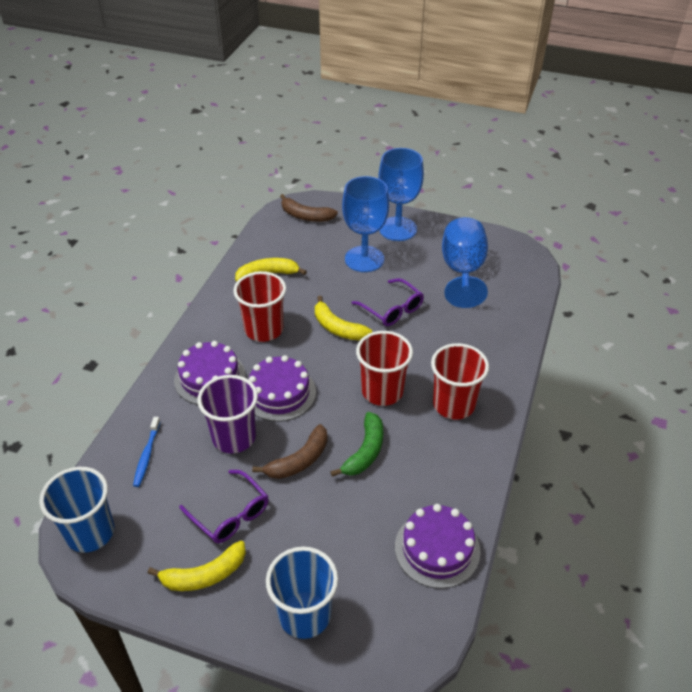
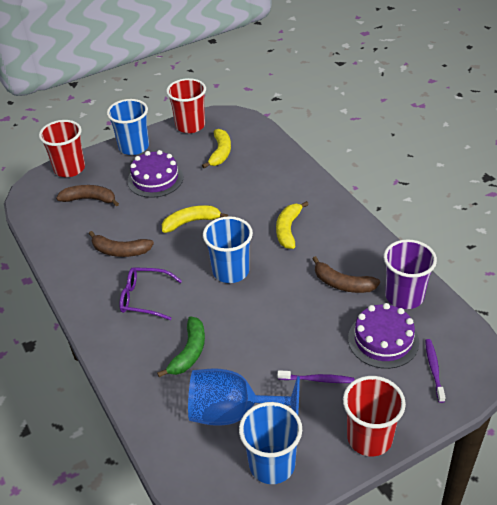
blue cup: 2 -> 3
blue goblet: 3 -> 1
blue toothbrush: 1 -> 0
brown banana: 2 -> 3
purple cake: 3 -> 2
purple glasses: 2 -> 1
purple toothbrush: 0 -> 2

